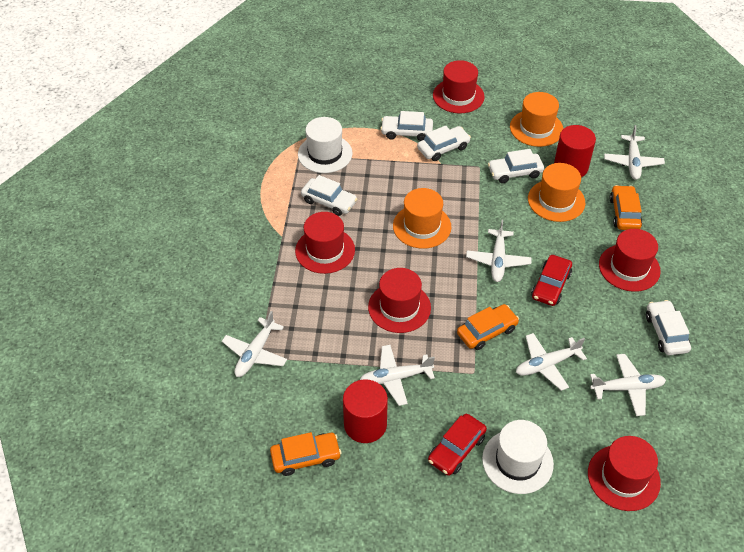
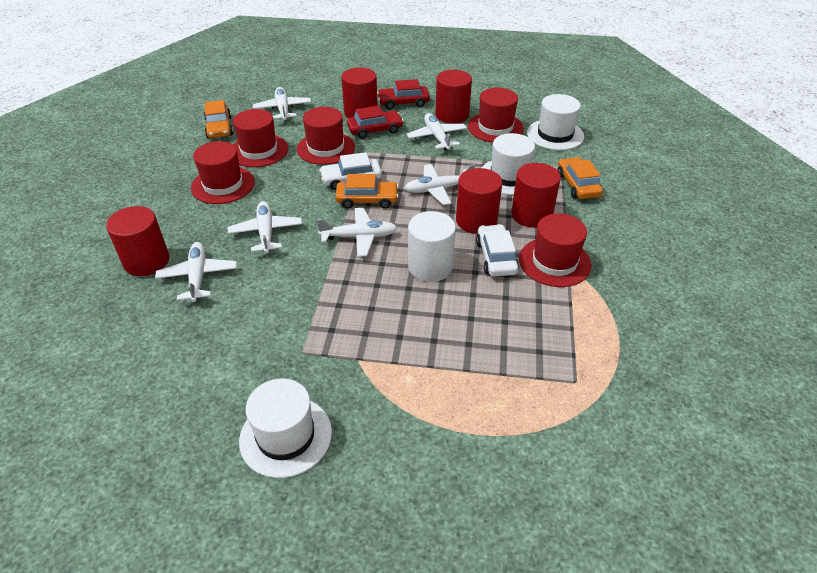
orange hat: 3 -> 0
red cylinder: 2 -> 5
white car: 5 -> 2
white cylinder: 0 -> 1
white hat: 2 -> 3

